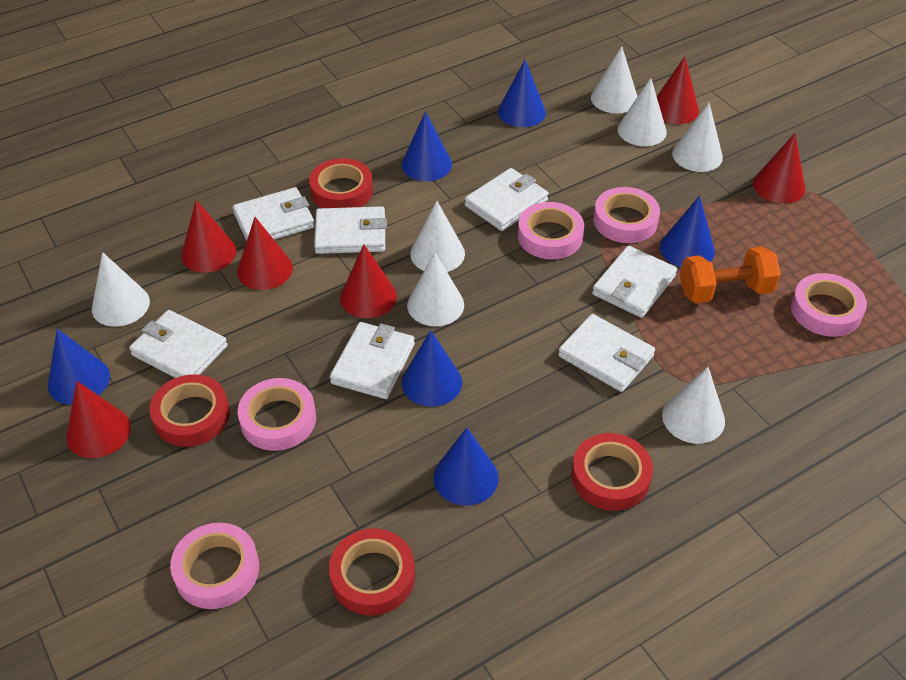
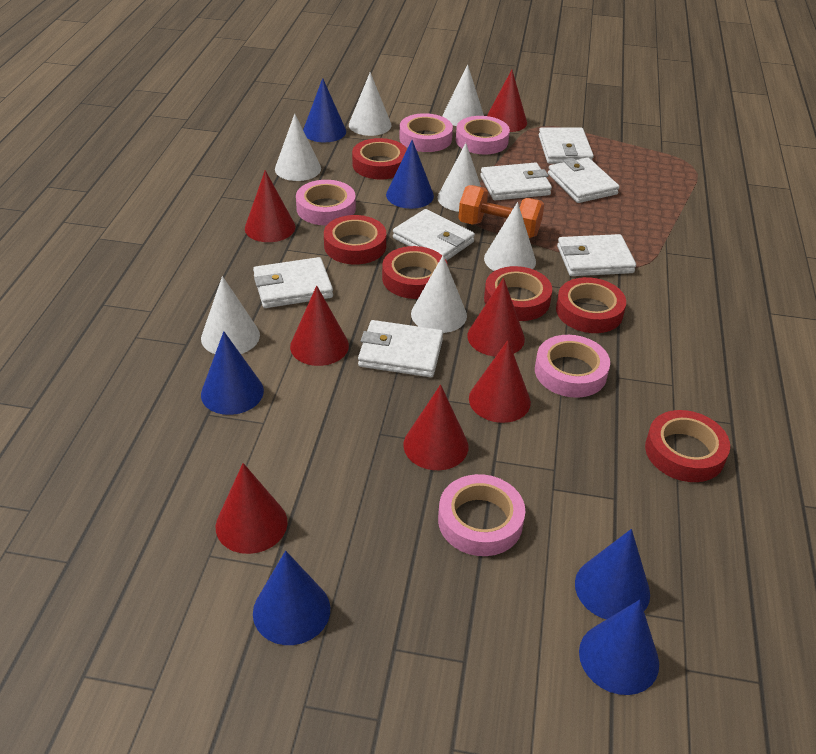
red cone: 6 -> 7
red tape: 4 -> 6

